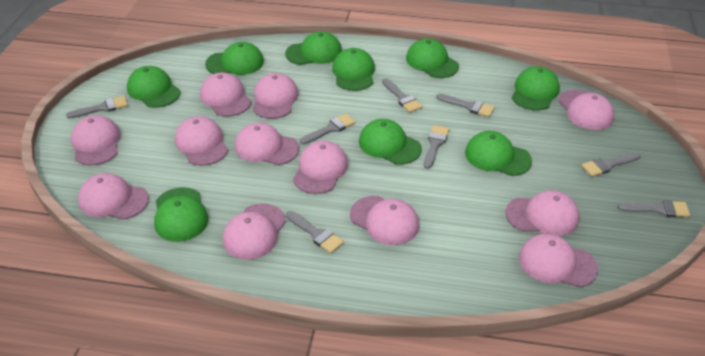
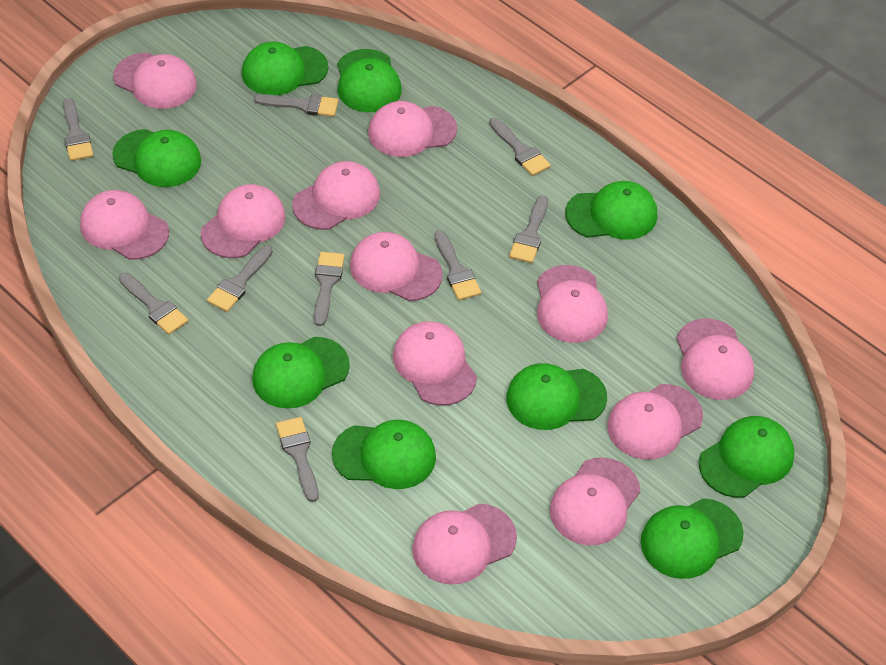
grey brush: 8 -> 9

